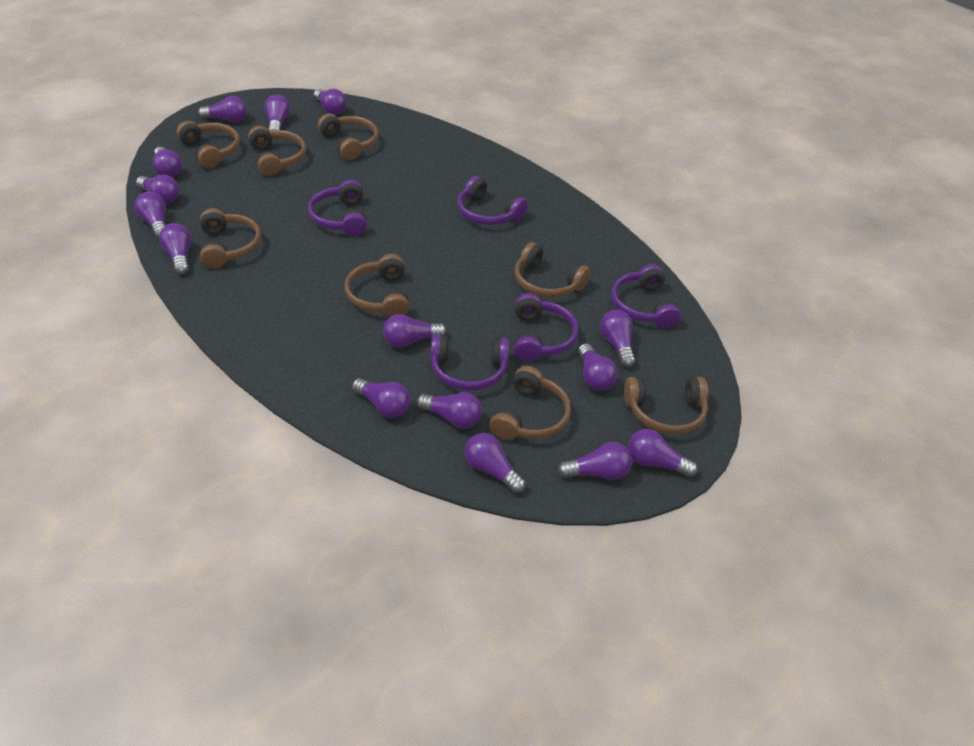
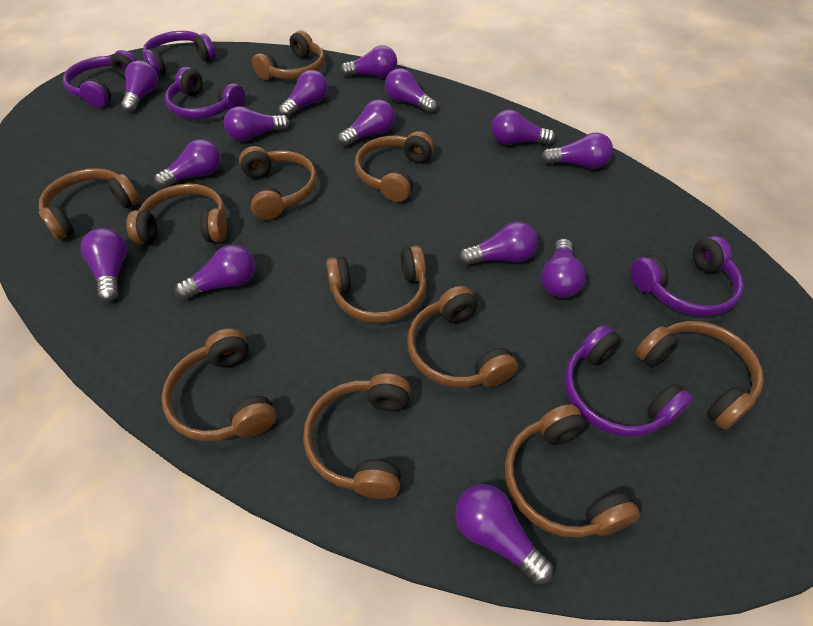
brown headphones: 8 -> 11
purple light bulb: 15 -> 14

